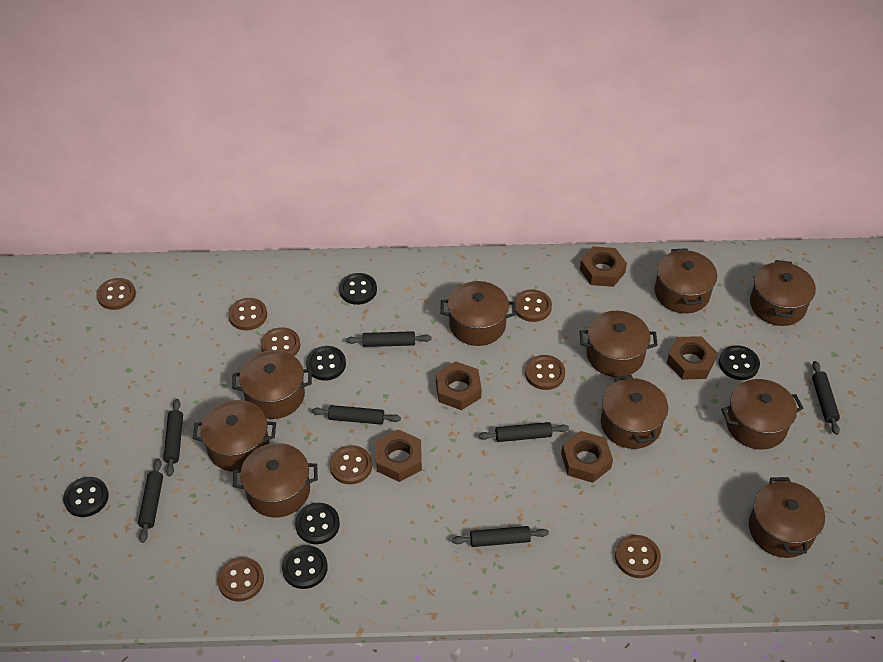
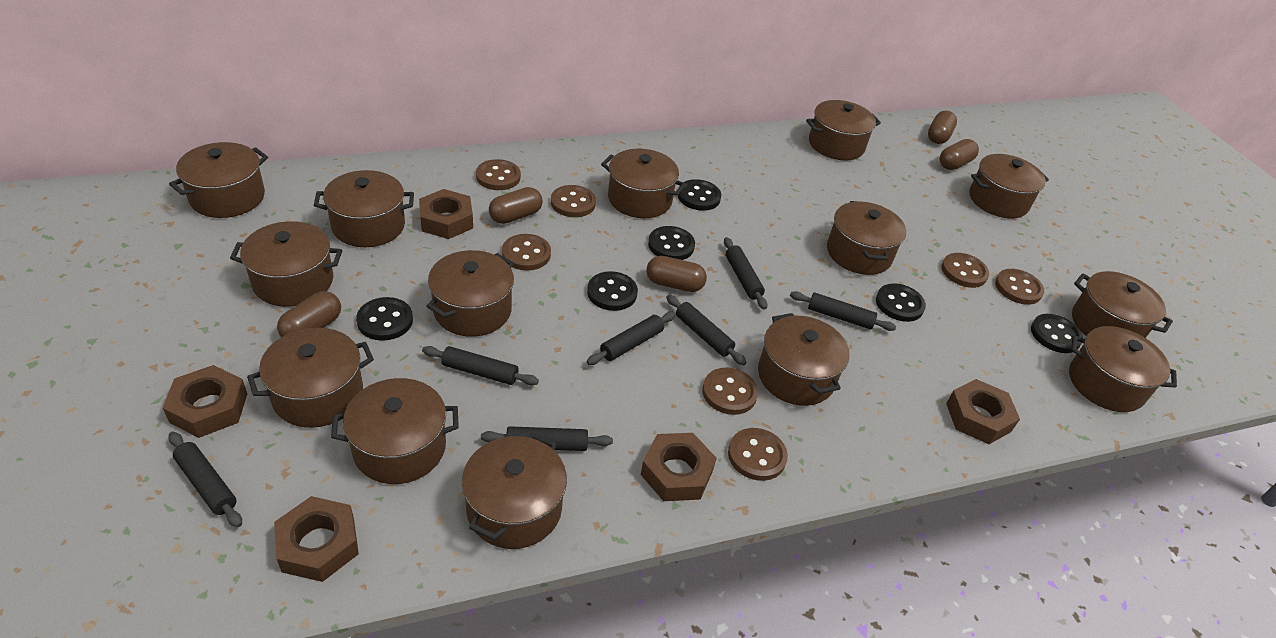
brown button: 8 -> 7
brown capsule: 0 -> 5
brown pot: 10 -> 14

